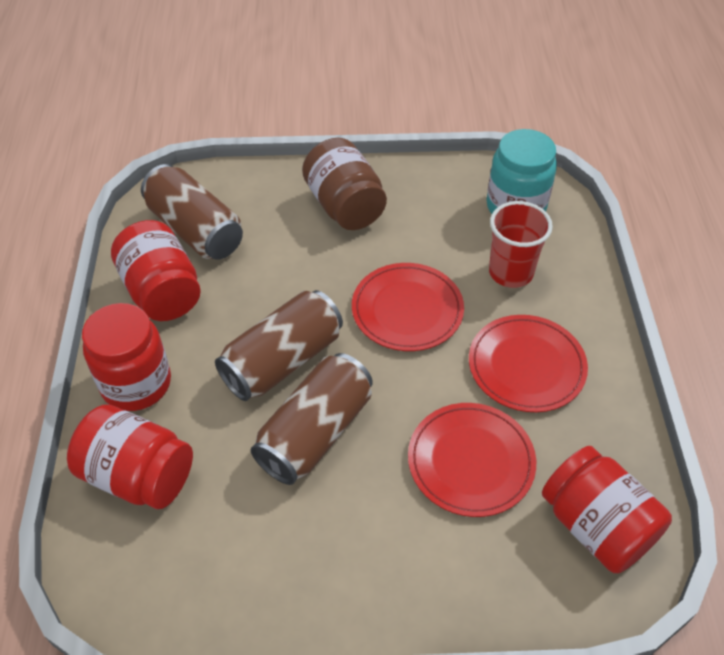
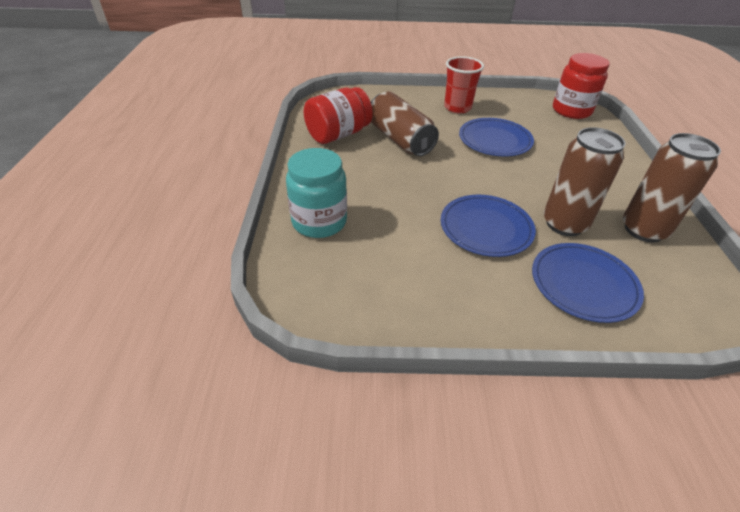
blue plate: 0 -> 3
brown jar: 1 -> 0
red jar: 4 -> 2
red plate: 3 -> 0

